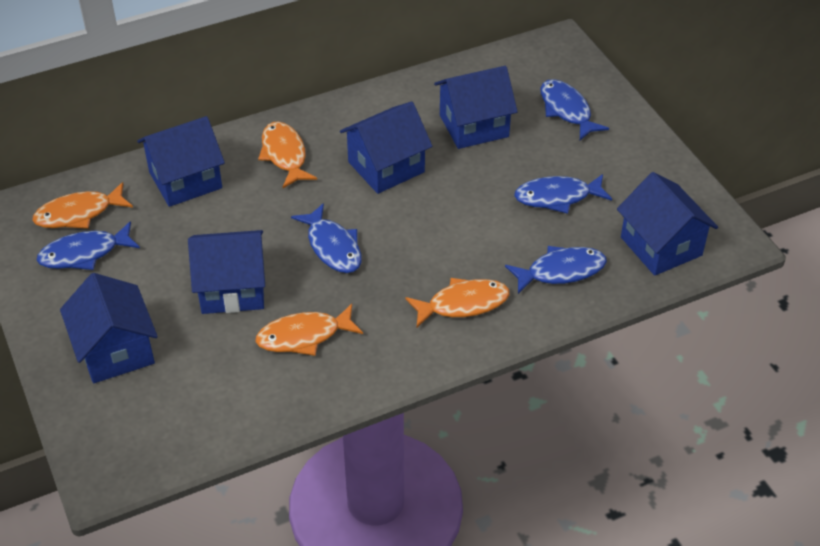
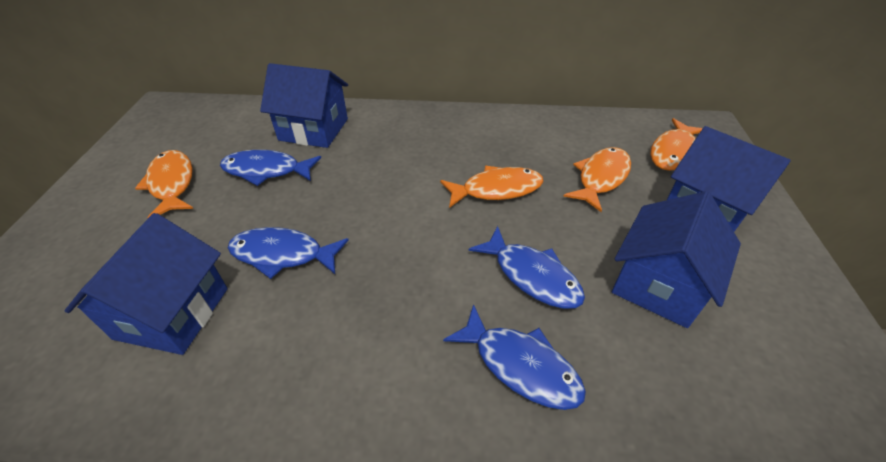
blue fish: 5 -> 4
blue house: 6 -> 4

